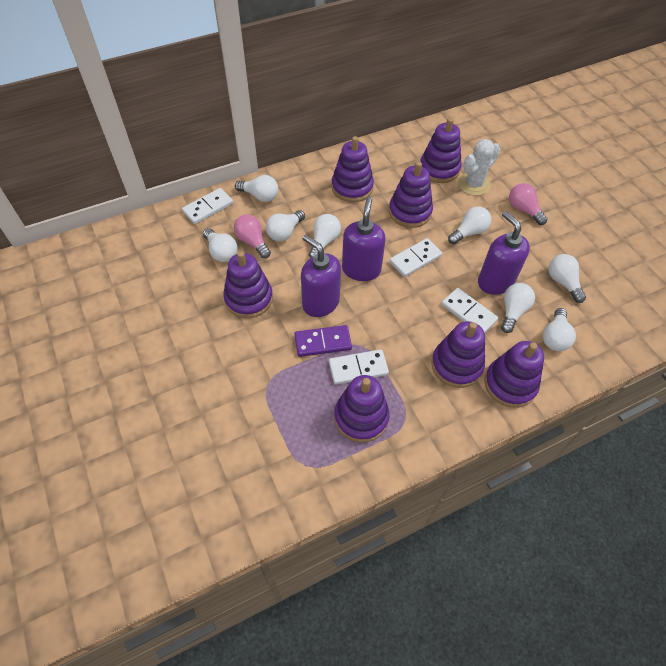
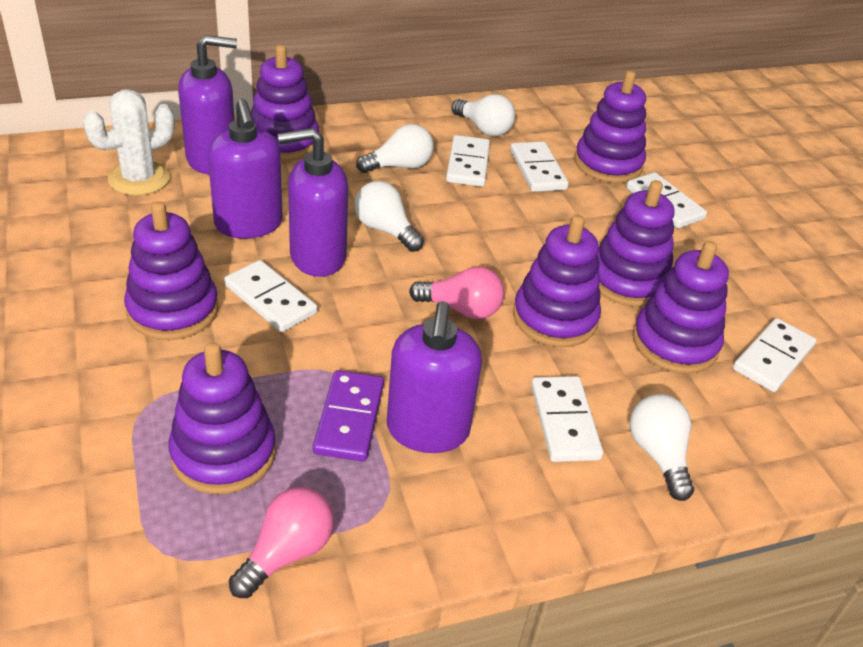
purple soap dispenser: 3 -> 4
white domino: 4 -> 6
white light bulb: 8 -> 4

